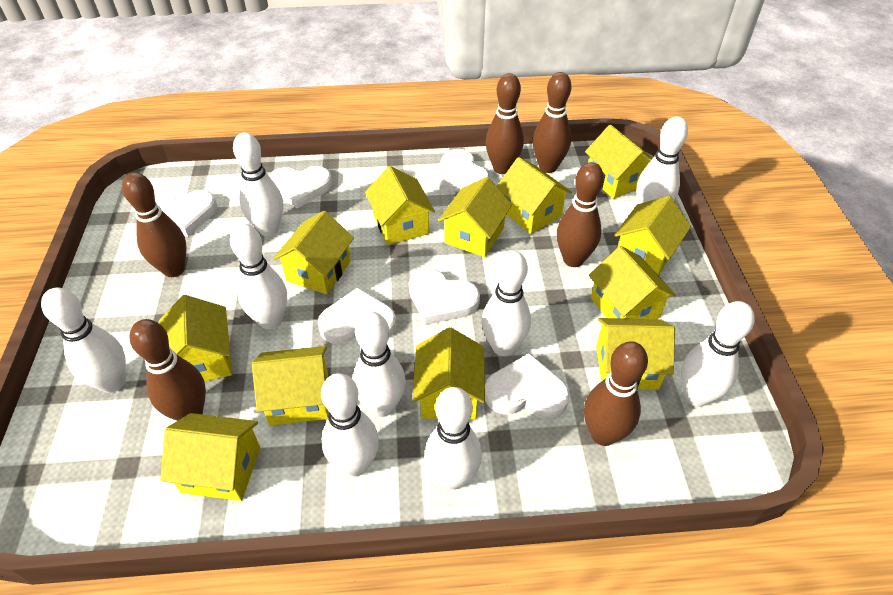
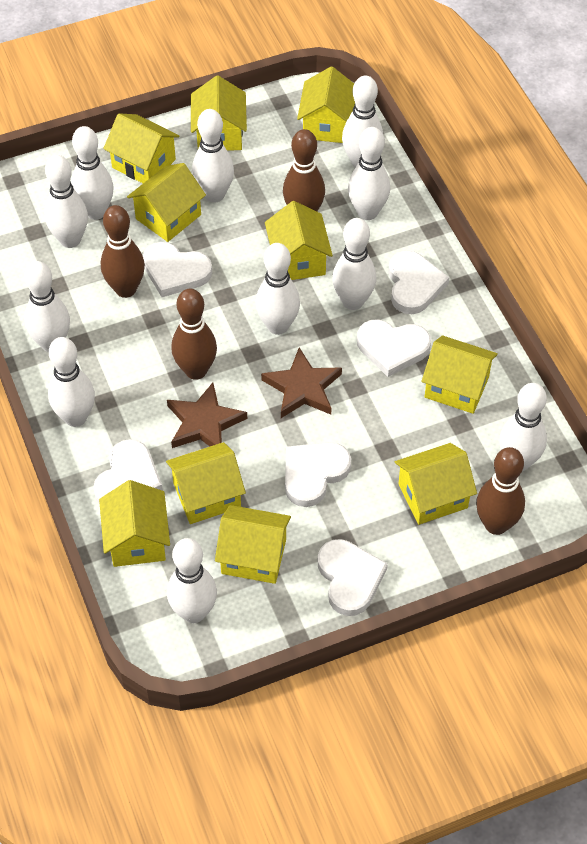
brown bowling pin: 6 -> 4
brown star: 0 -> 2
white bowling pin: 9 -> 11
yellow house: 12 -> 10

